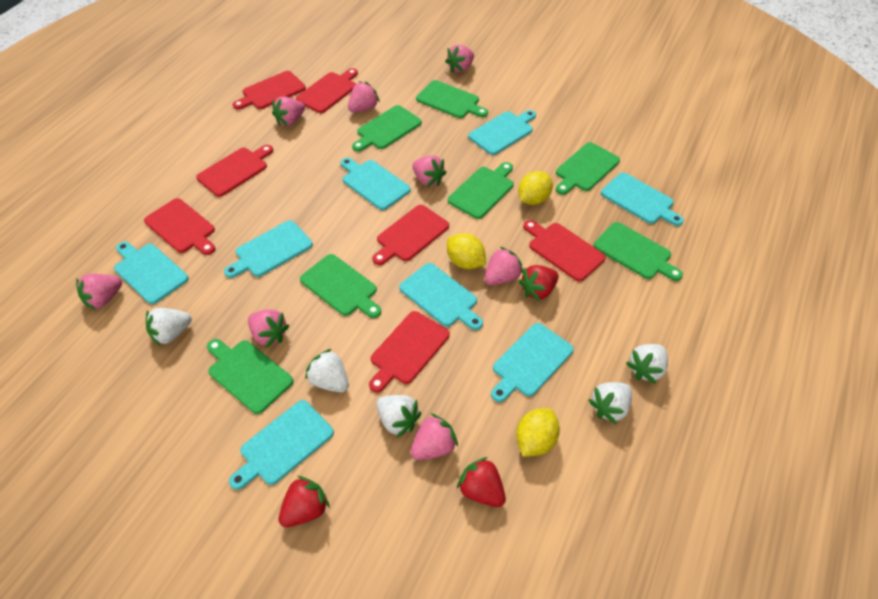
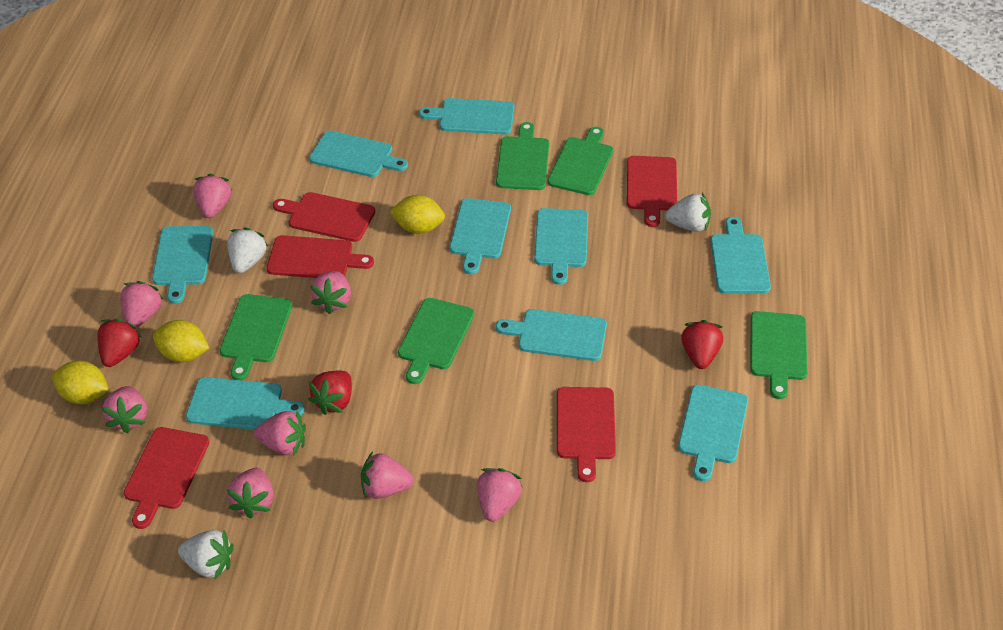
green cutting board: 7 -> 5
red cutting board: 7 -> 5
turquoise cutting board: 8 -> 9
white strawberry: 5 -> 3

